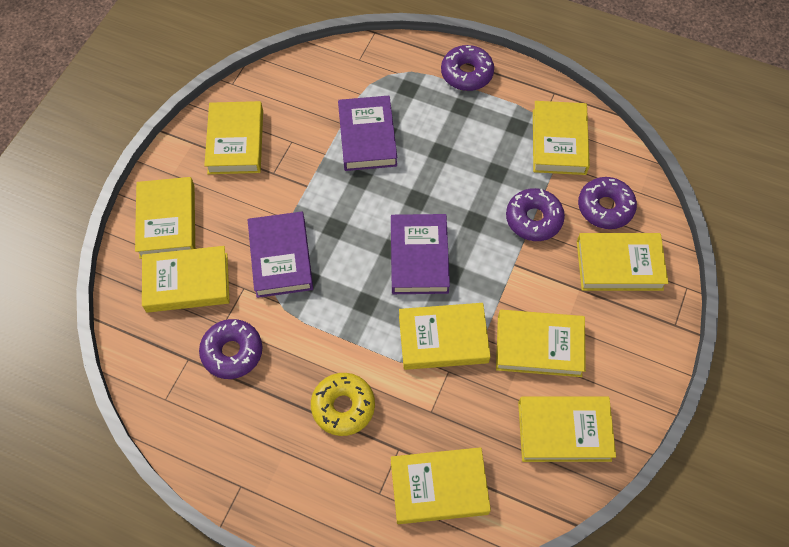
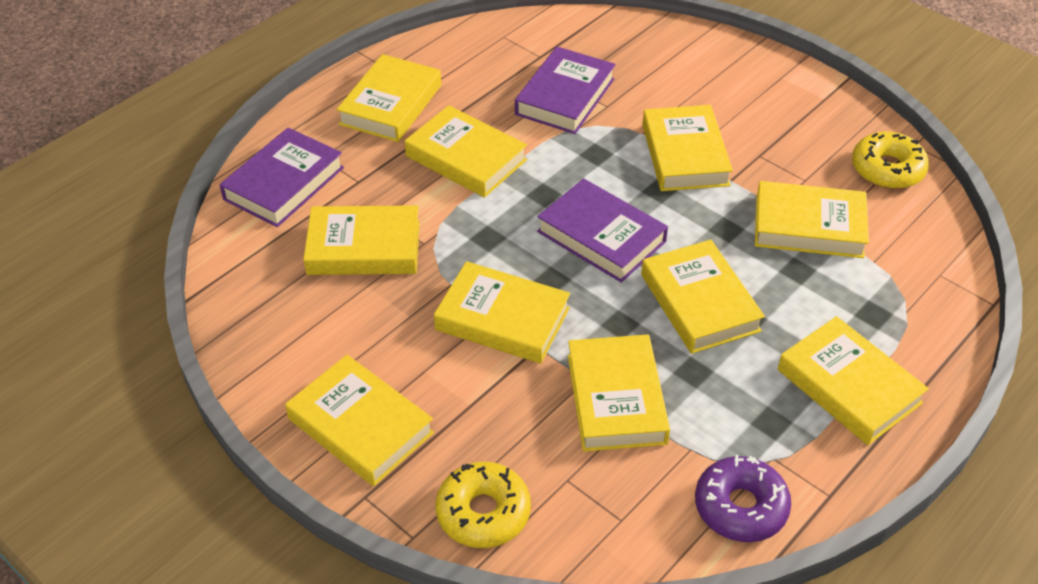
purple donut: 4 -> 1
yellow book: 9 -> 10
yellow donut: 1 -> 2

